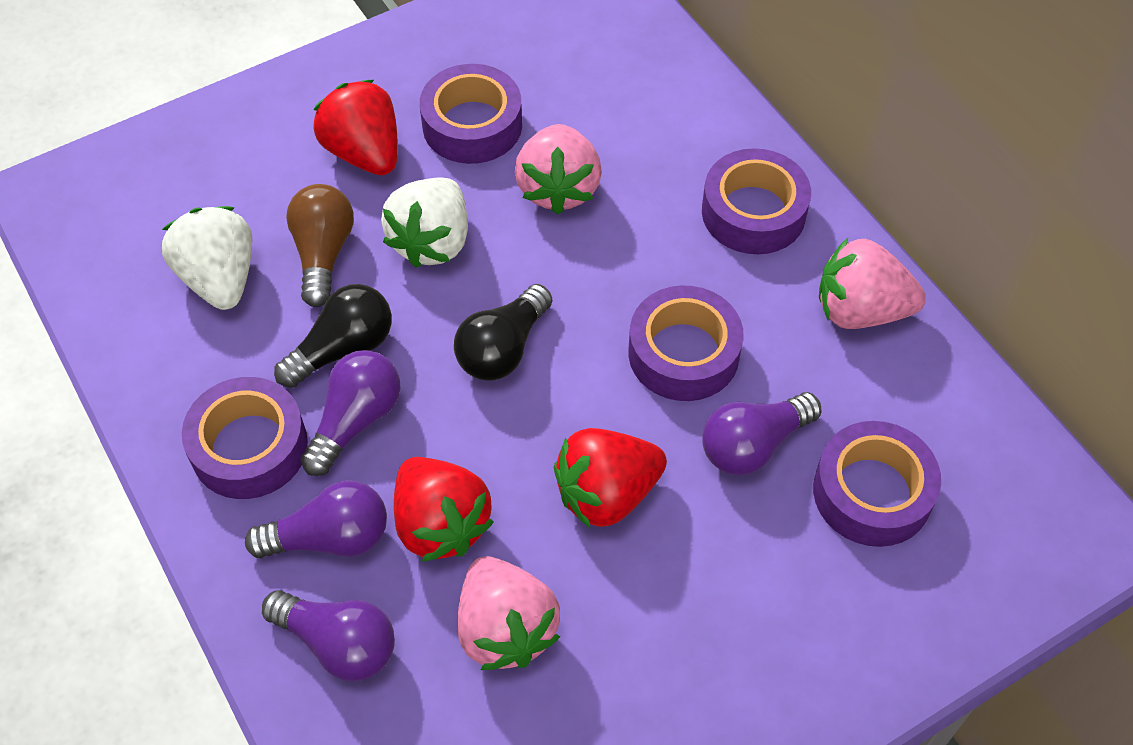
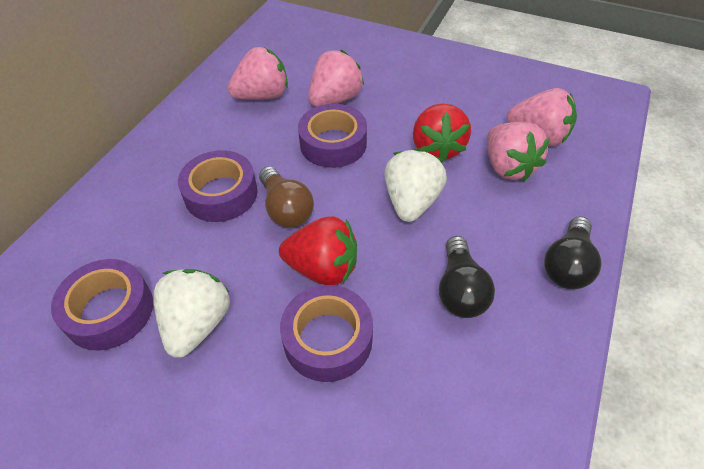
pink strawberry: 3 -> 4
purple light bulb: 4 -> 0
purple tape: 5 -> 4
red strawberry: 3 -> 2

